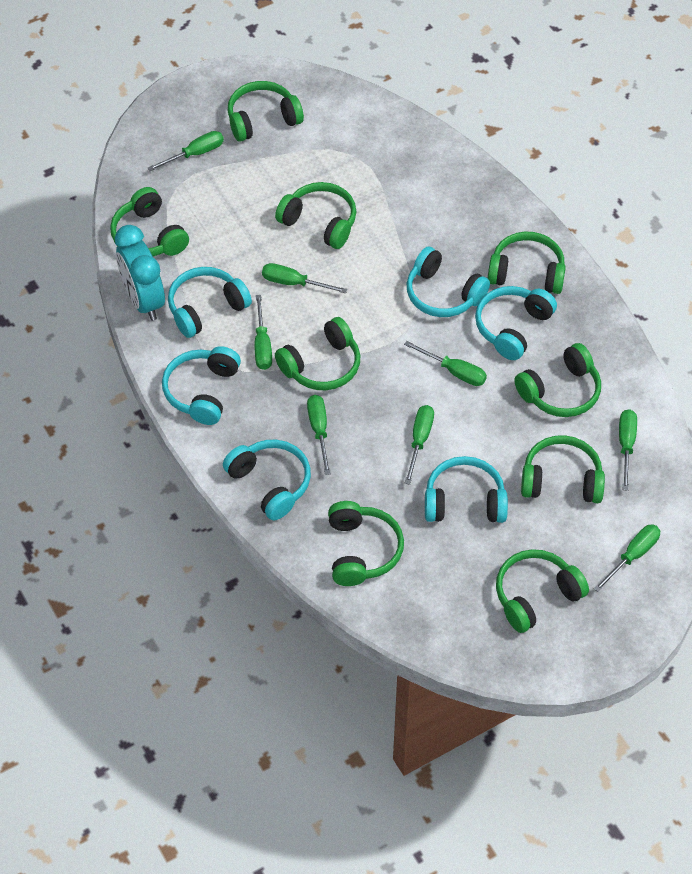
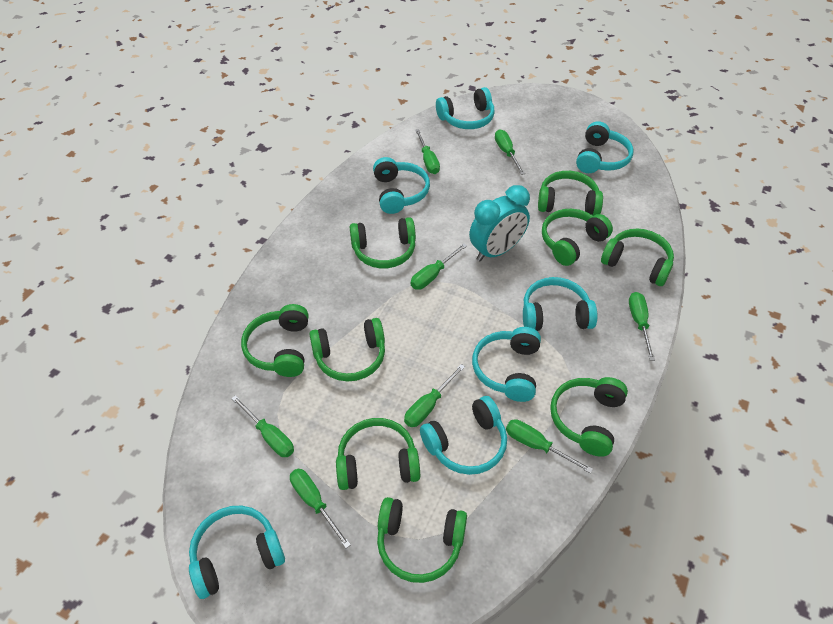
turquoise headphones: 6 -> 7

